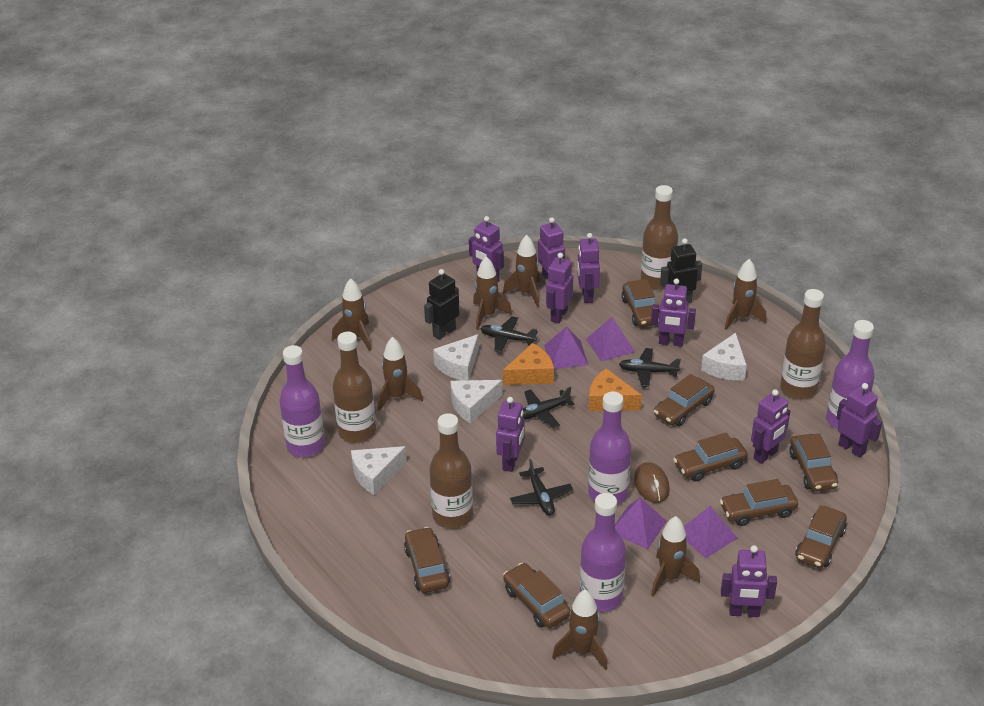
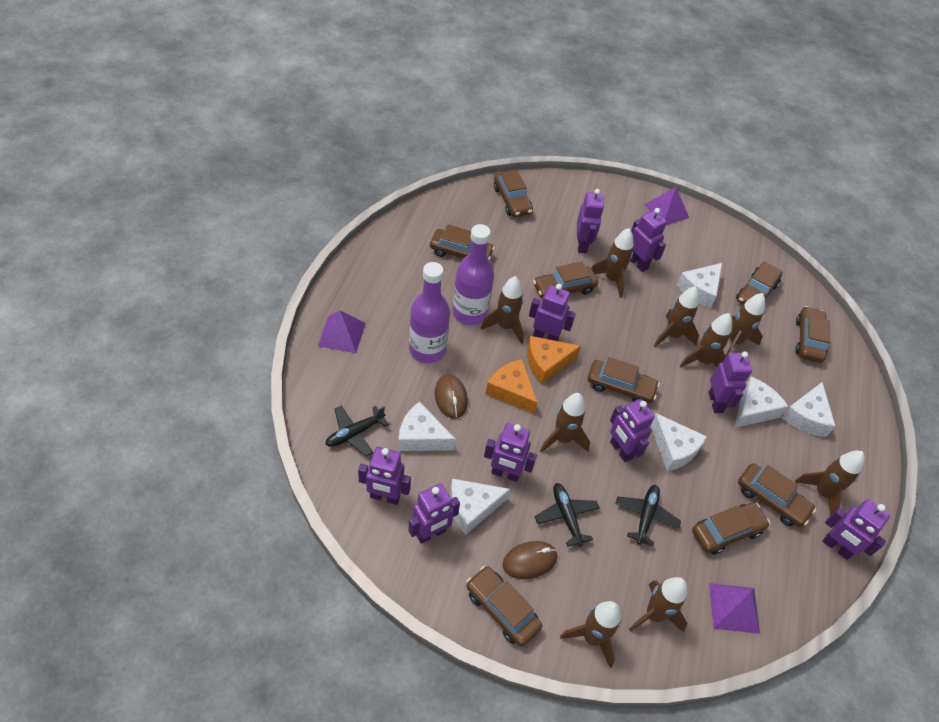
black plane: 4 -> 3
black robot: 2 -> 0
brown bottle: 4 -> 0
brown car: 8 -> 9
brown mouse: 1 -> 2
brown rocket: 7 -> 9
purple bottle: 4 -> 2
purple pyramid: 4 -> 3
white cheese: 4 -> 6

